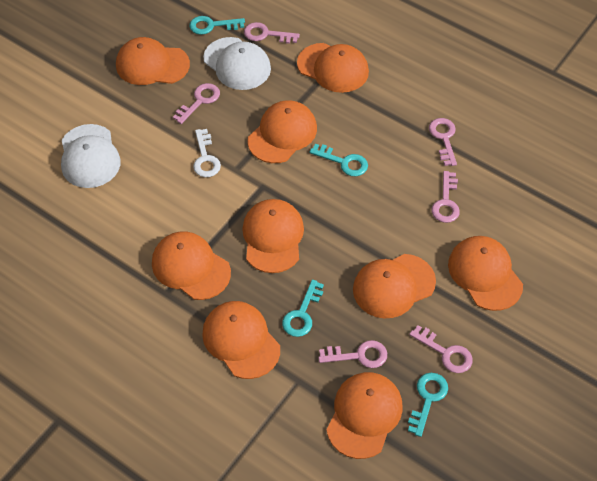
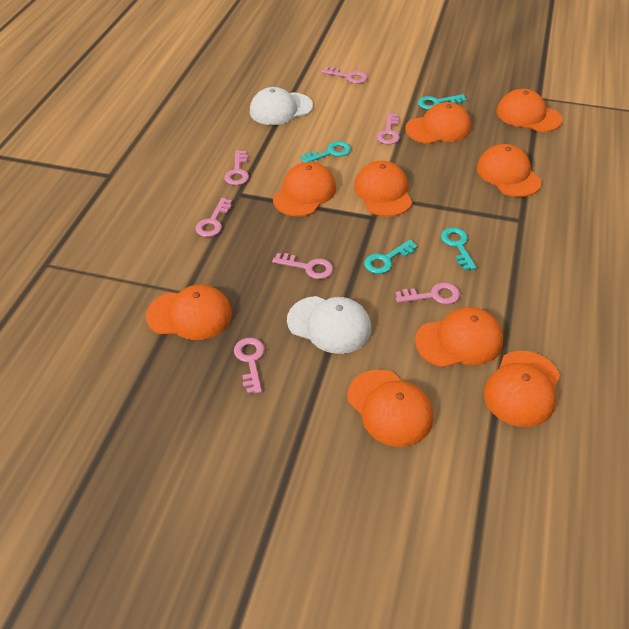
pink key: 6 -> 7
white key: 1 -> 0

